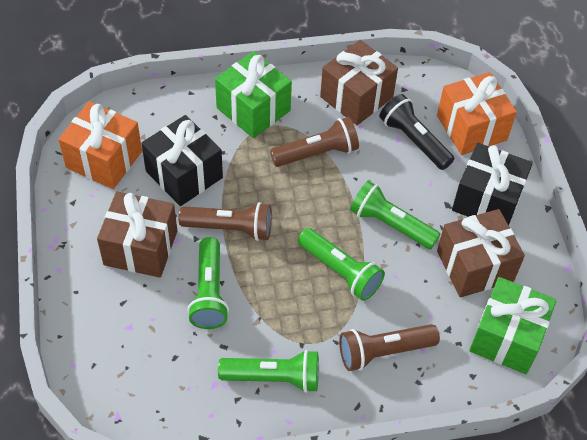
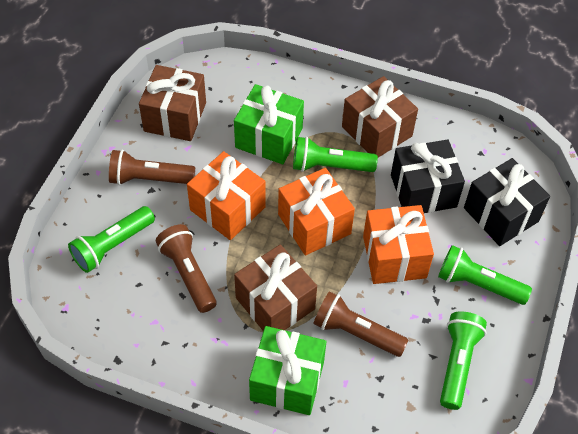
black flashlight: 1 -> 0
orange gift: 2 -> 3

